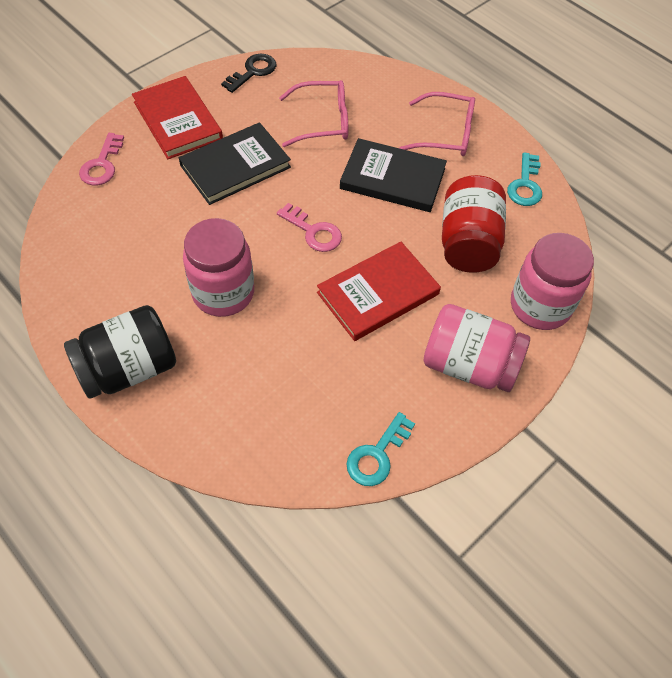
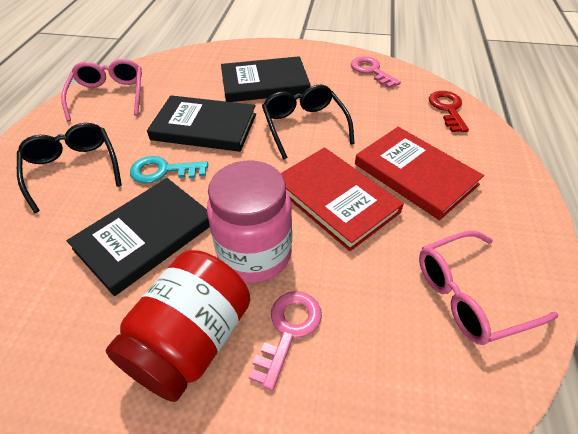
black book: 2 -> 3
black glasses: 0 -> 2
black jar: 1 -> 0
black key: 1 -> 0
pink jar: 3 -> 1
red key: 0 -> 1
turquoise key: 2 -> 1

